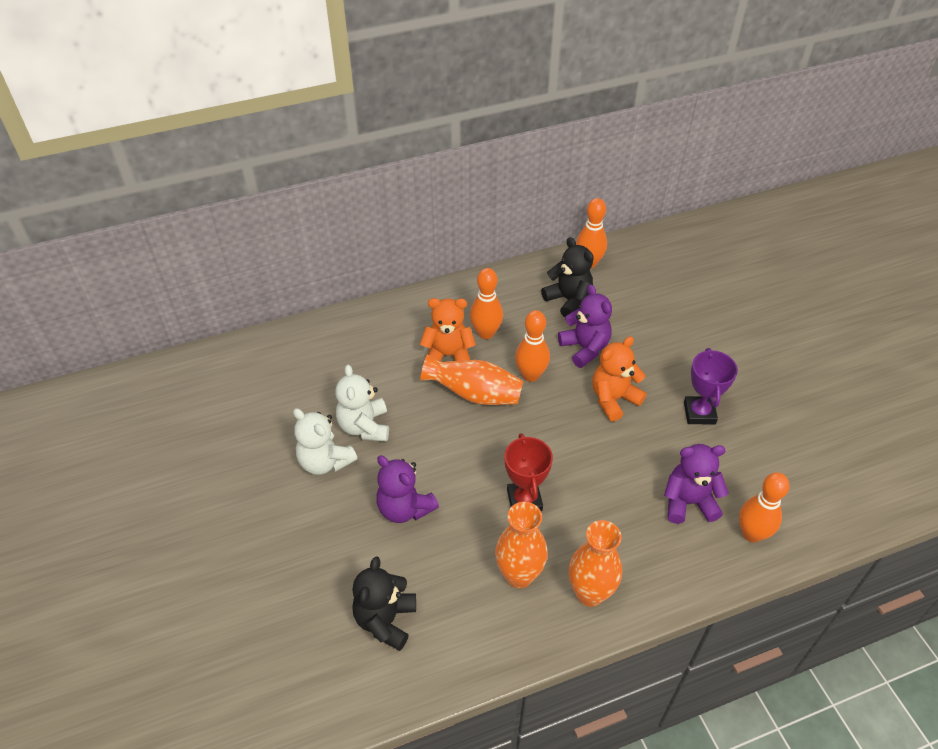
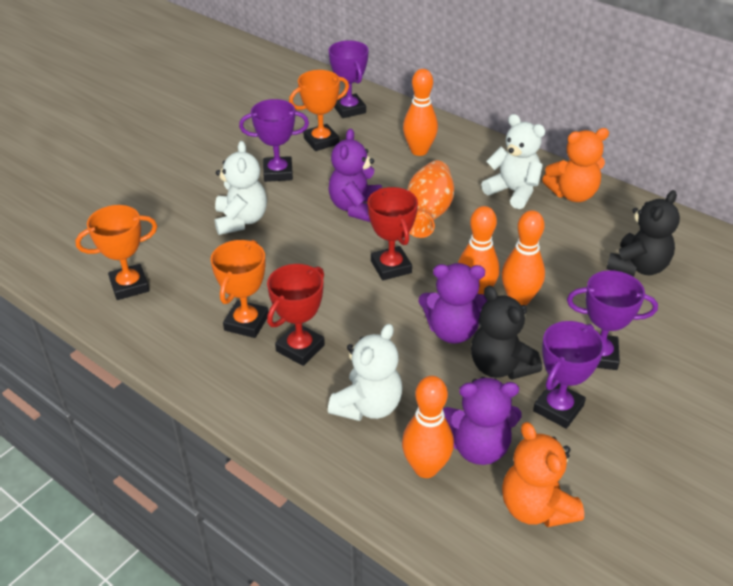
orange trophy: 0 -> 3
orange vase: 3 -> 1
purple trophy: 1 -> 4
red trophy: 1 -> 2
white teddy bear: 2 -> 3

